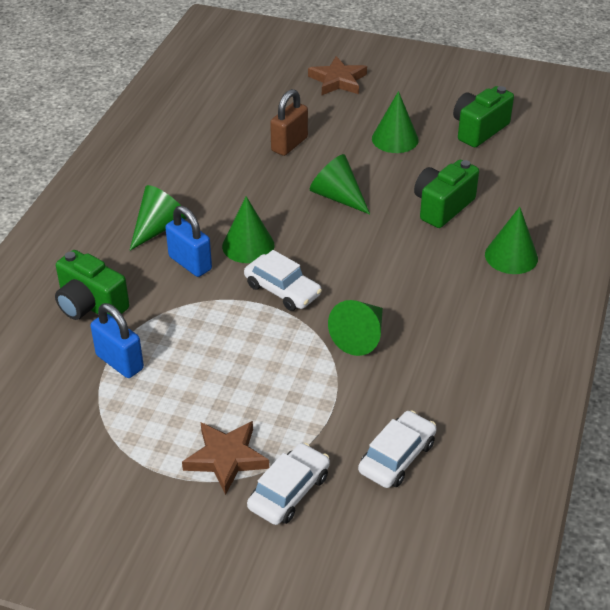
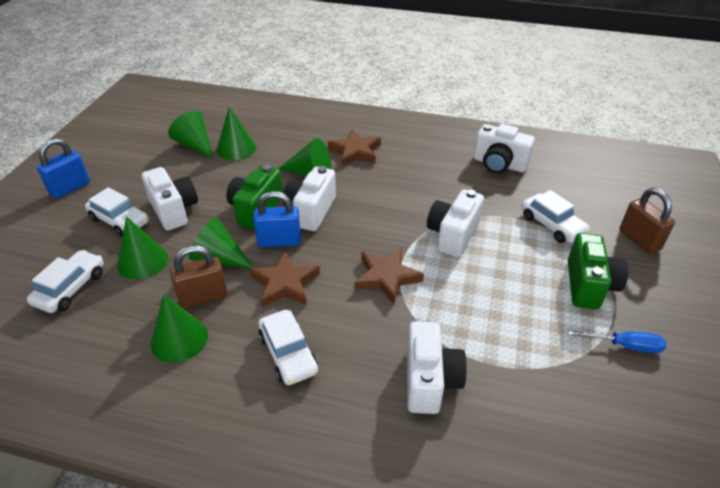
blue screwdriver: 0 -> 1
brown padlock: 1 -> 2
brown star: 2 -> 3
green camera: 3 -> 2
white camera: 0 -> 5
white car: 3 -> 4

